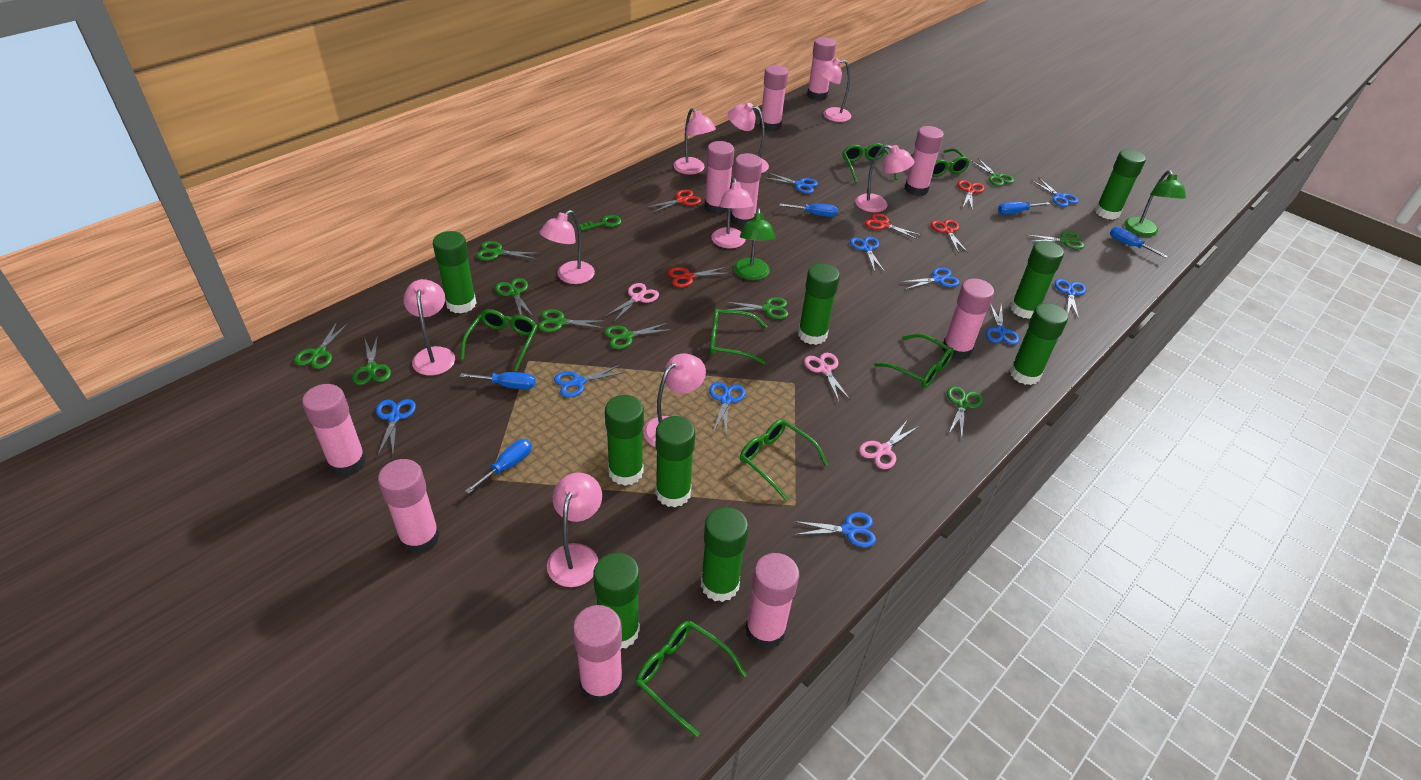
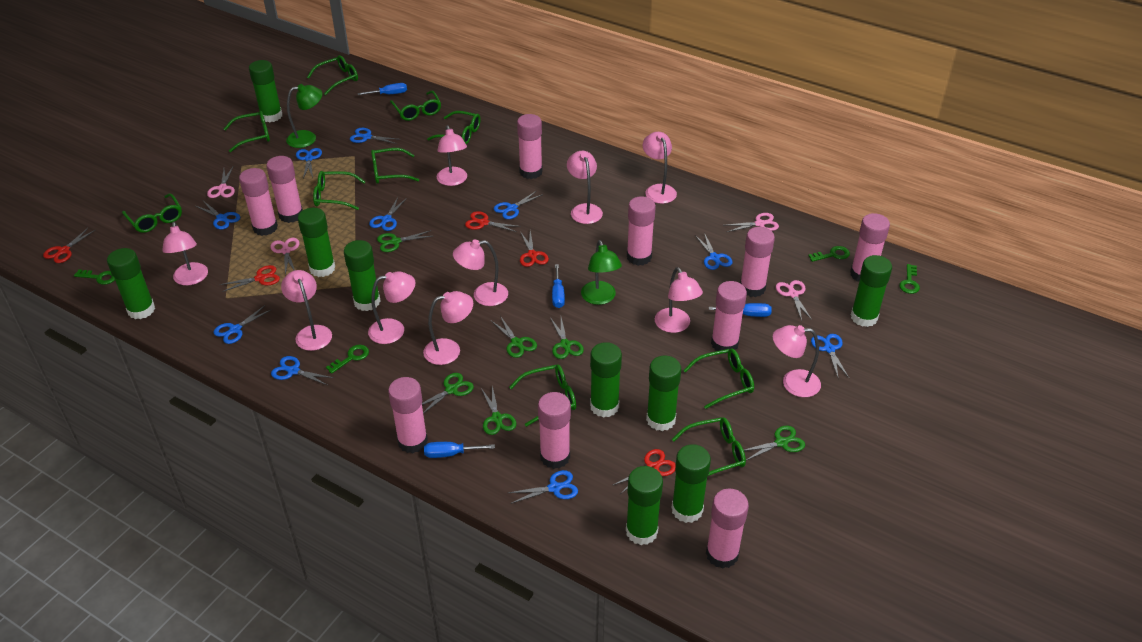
blue screwdriver: 5 -> 4
green glasses: 7 -> 10
green key: 1 -> 4
green scissors: 10 -> 6
pink lamp: 9 -> 10
pink scissors: 3 -> 4

